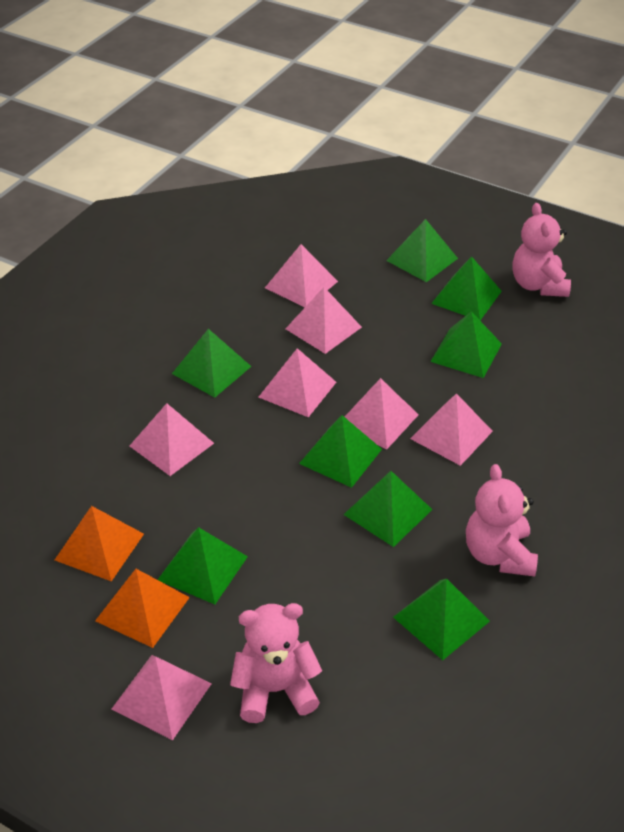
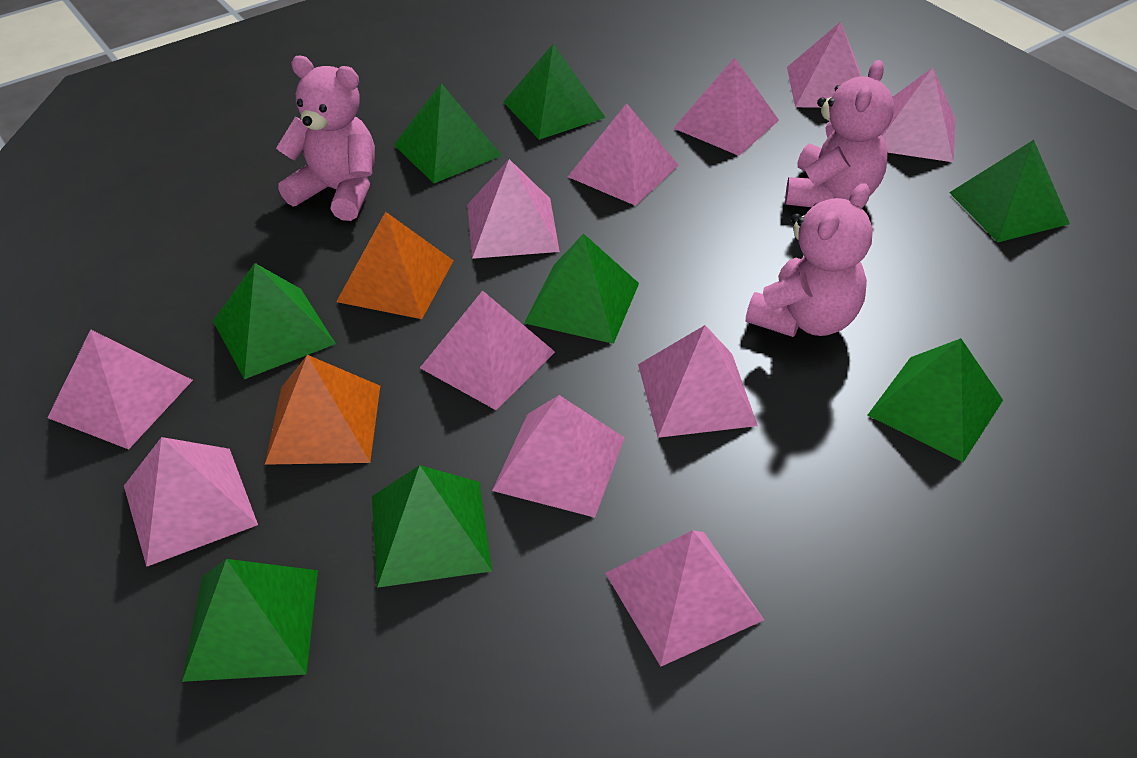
pink pyramid: 7 -> 11

